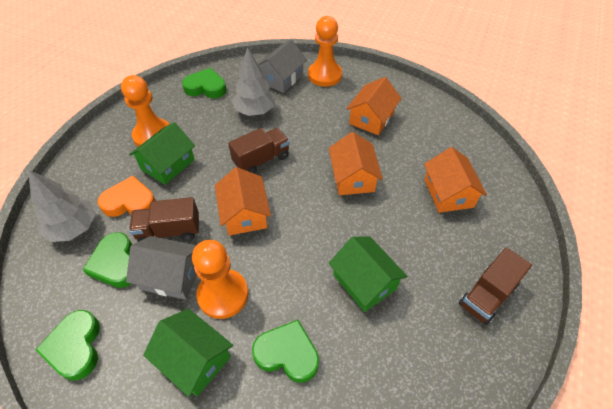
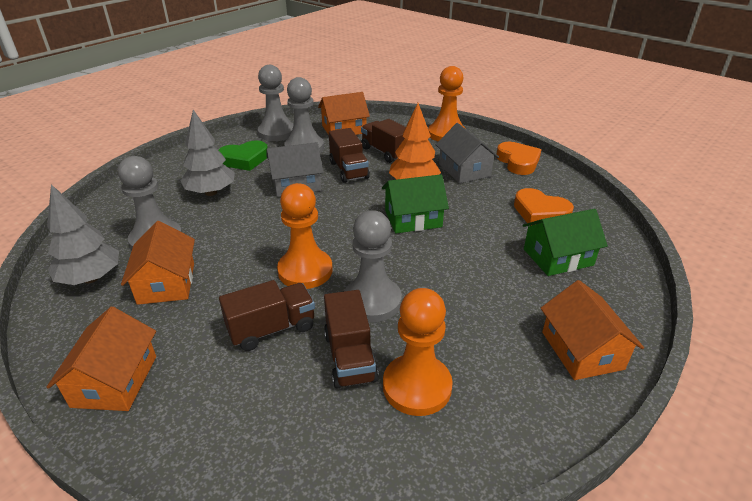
brown truck: 3 -> 4
green heart: 4 -> 1
green house: 3 -> 2
grey pawn: 0 -> 4
orange heart: 1 -> 2
orange tree: 0 -> 1

